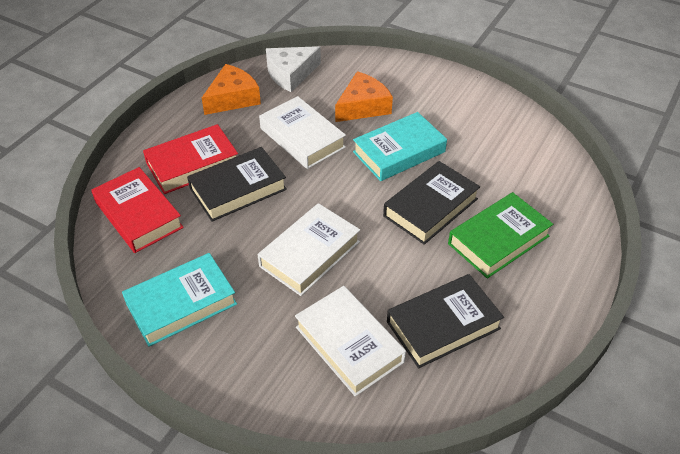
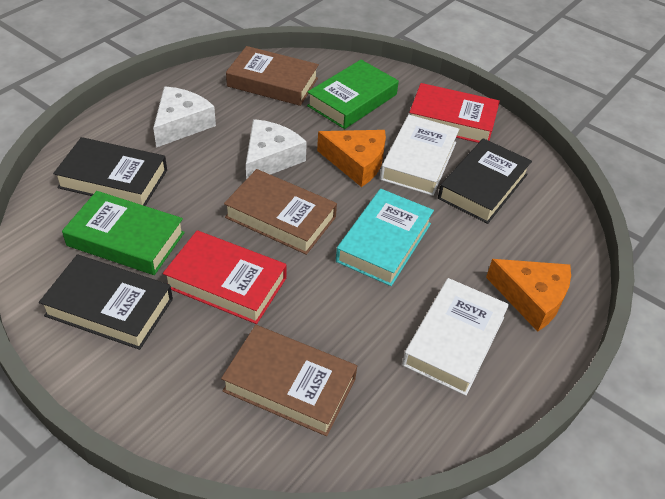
brown book: 0 -> 3
green book: 1 -> 2
turquoise book: 2 -> 1
white book: 3 -> 2
white cheese: 1 -> 2

